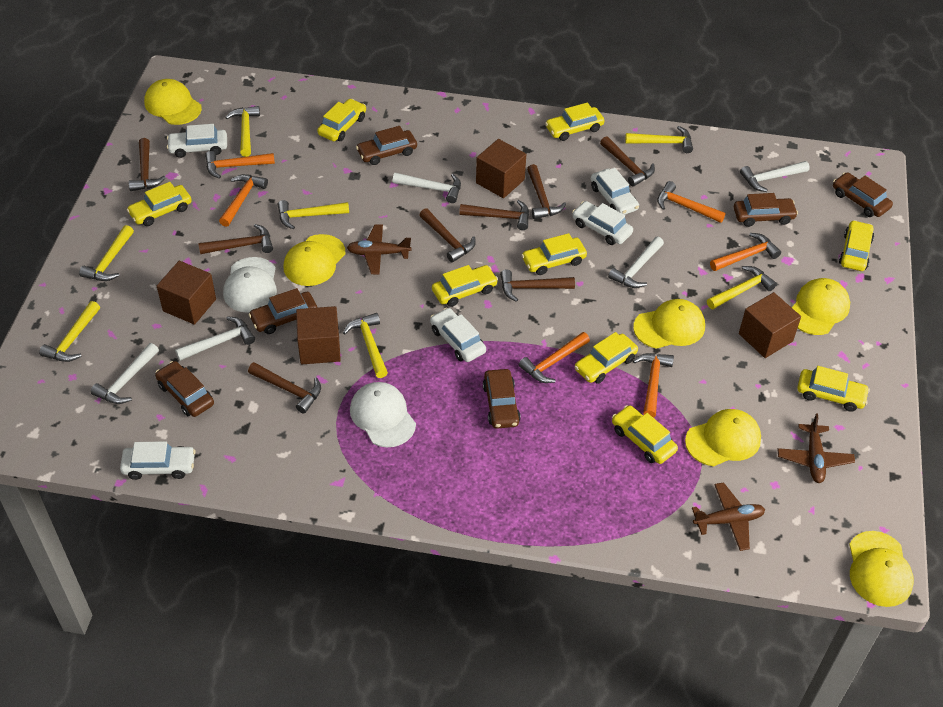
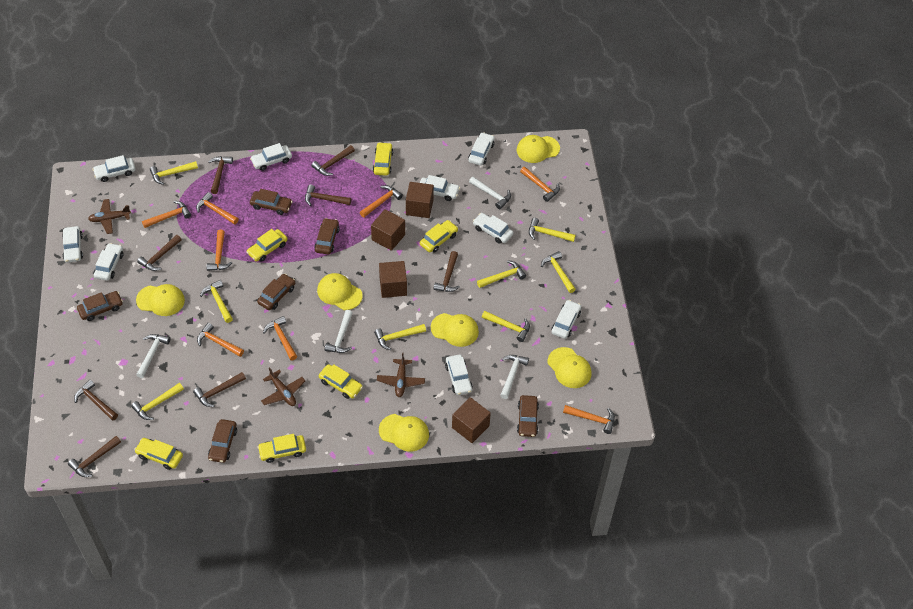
orange hammer: 6 -> 8
white cap: 2 -> 0
white car: 5 -> 9
white hammer: 5 -> 4
yellow car: 9 -> 6
yellow hammer: 7 -> 8

